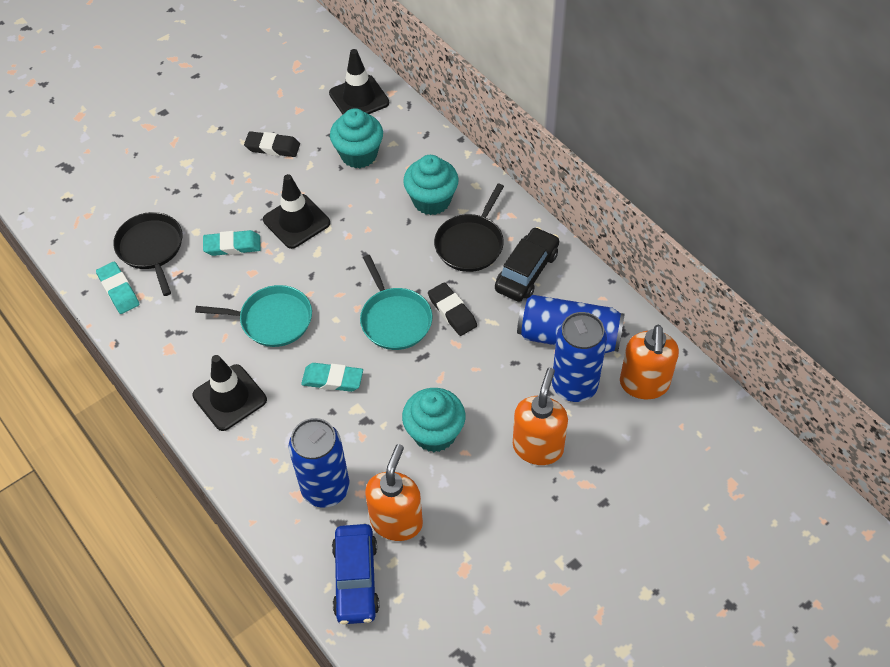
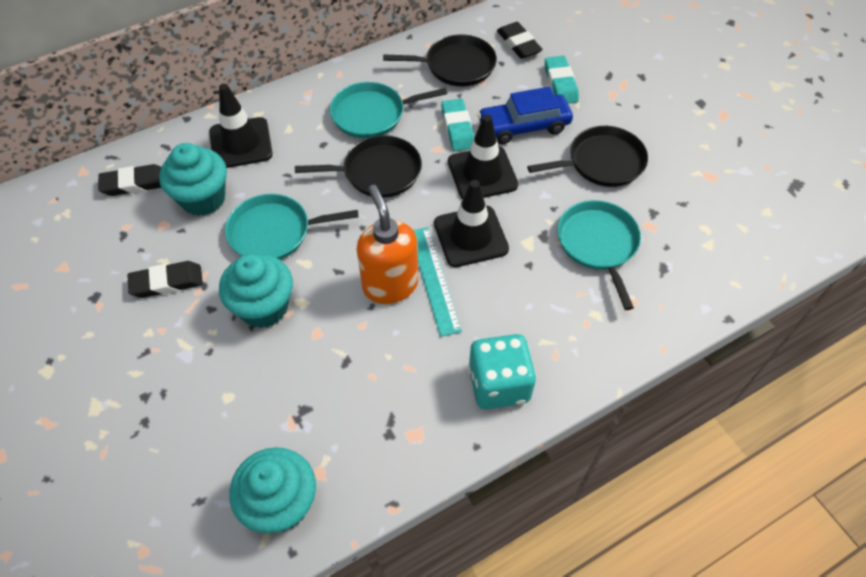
black car: 1 -> 0
black eraser: 2 -> 3
black pan: 2 -> 3
blue can: 3 -> 0
orange soap dispenser: 3 -> 1
turquoise dice: 0 -> 1
turquoise eraser: 3 -> 2
turquoise pan: 2 -> 3
turquoise ruler: 0 -> 1

